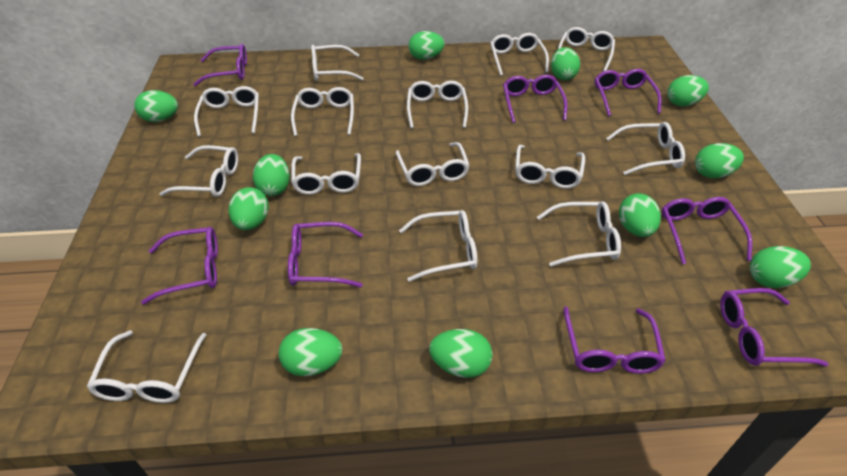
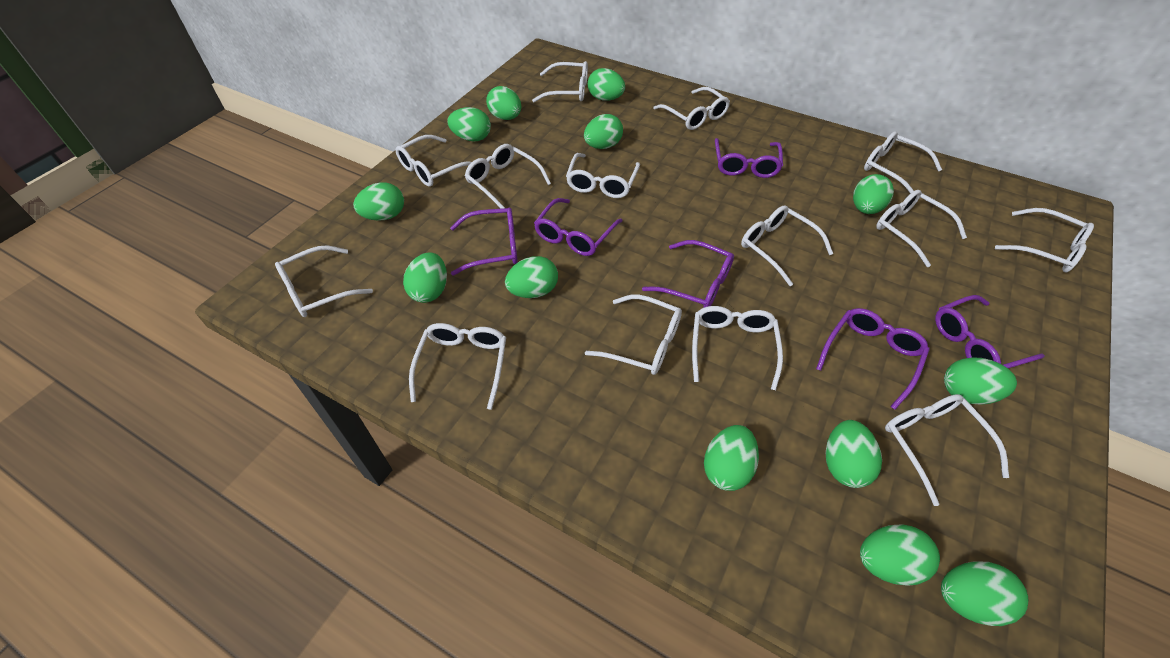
green egg: 11 -> 13
purple glasses: 8 -> 6

